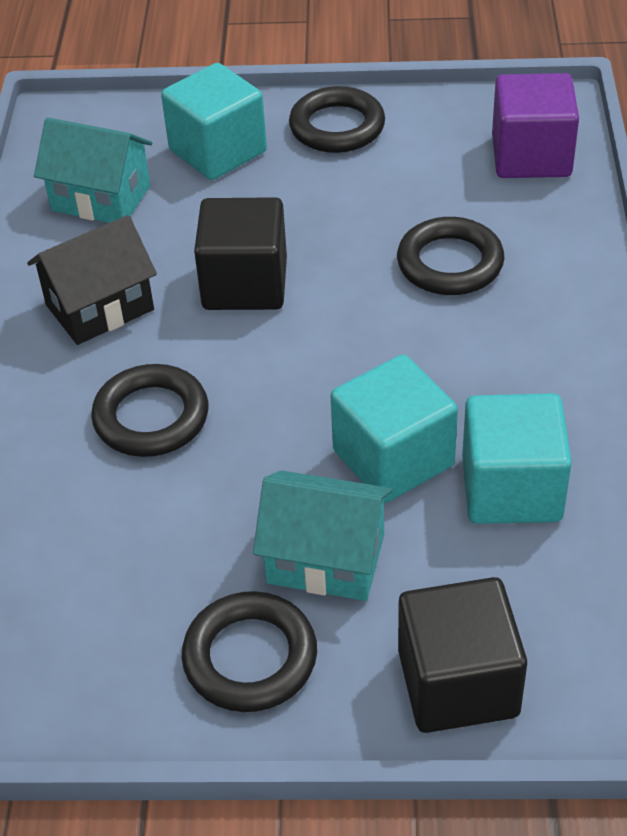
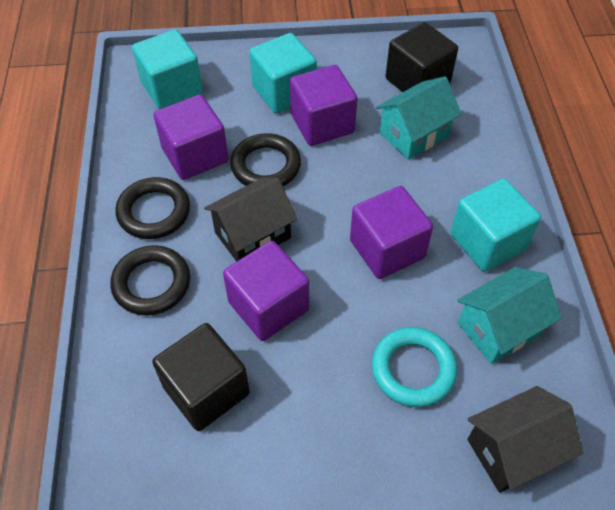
black house: 1 -> 2
black ring: 4 -> 3
purple cube: 1 -> 4
turquoise ring: 0 -> 1

